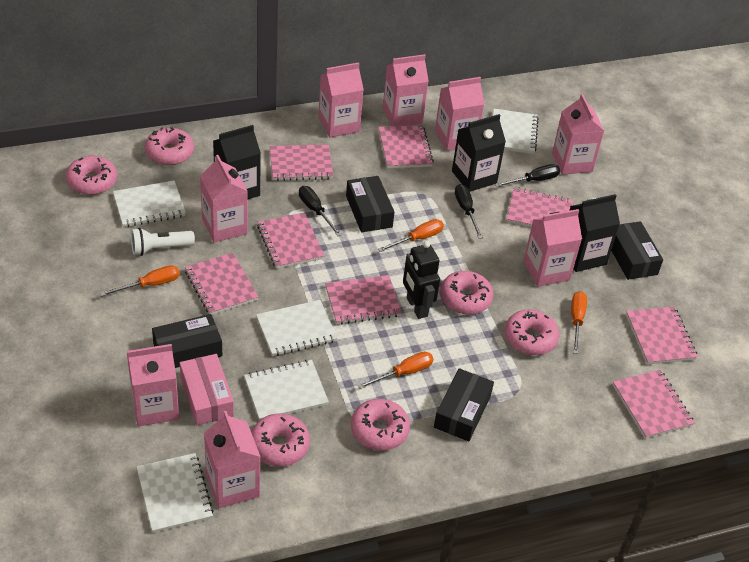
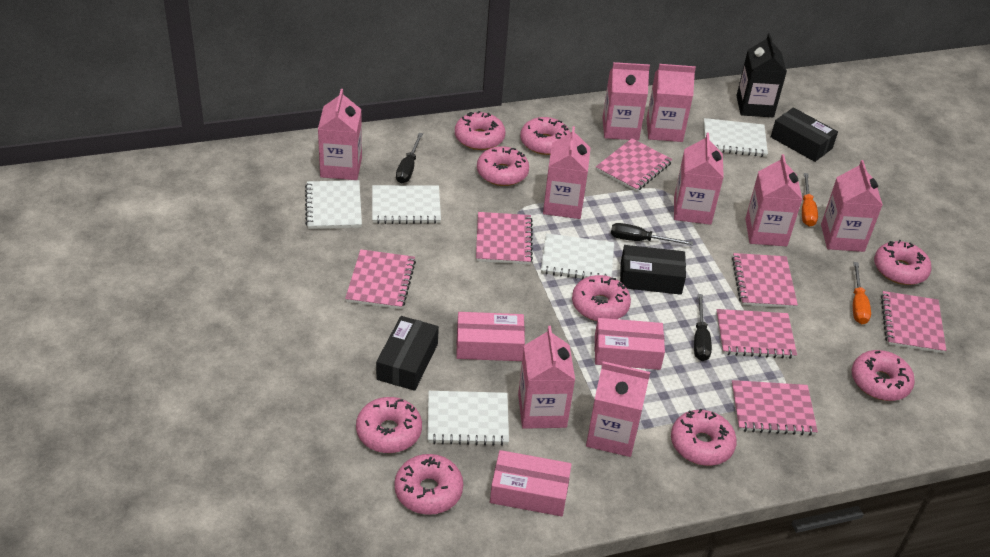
black box: 4 -> 3
black carton: 3 -> 1
black robot: 1 -> 0
orange screwdriver: 4 -> 2
pink box: 1 -> 3
pink carton: 8 -> 9
pink donut: 6 -> 9
pink notebook: 8 -> 7
white flashlight: 1 -> 0

